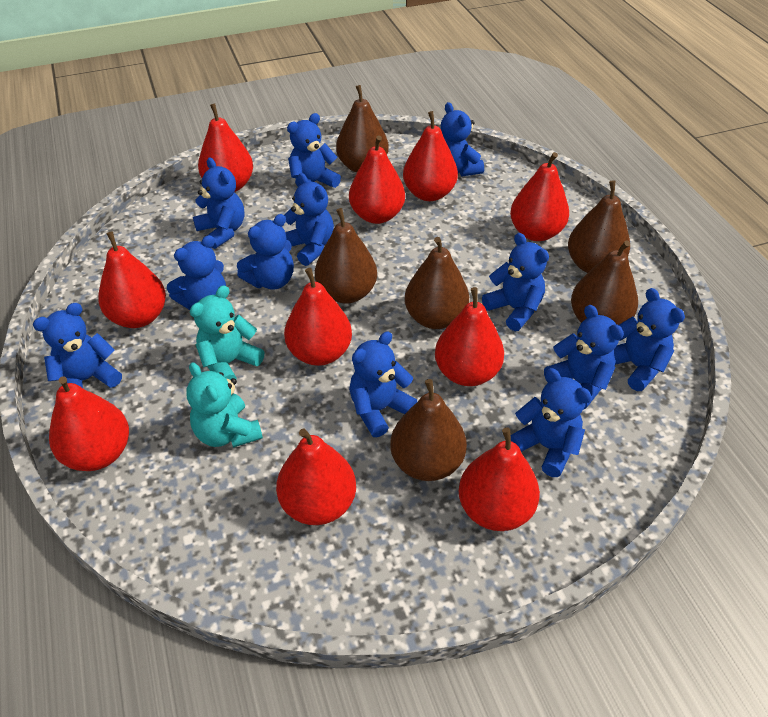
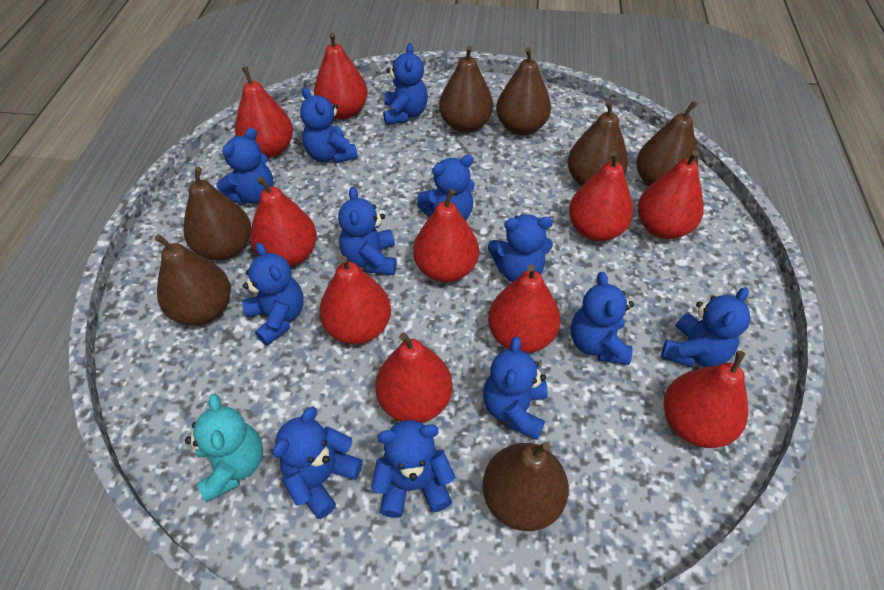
brown pear: 6 -> 7
turquoise teddy bear: 2 -> 1

